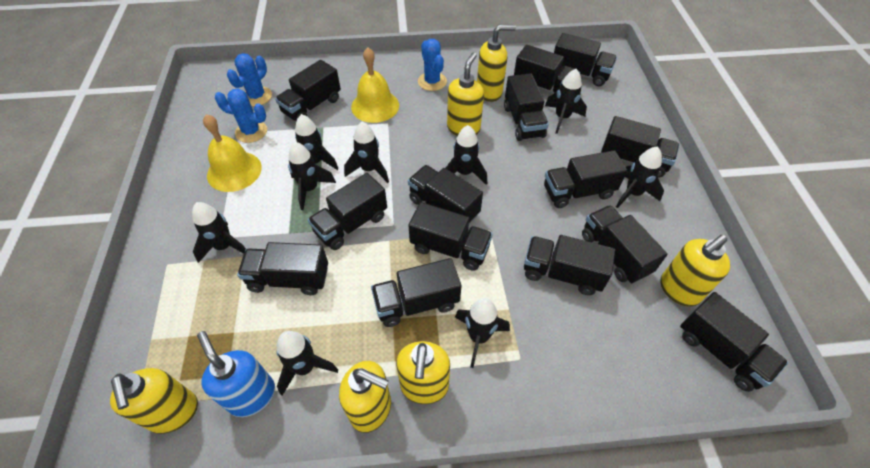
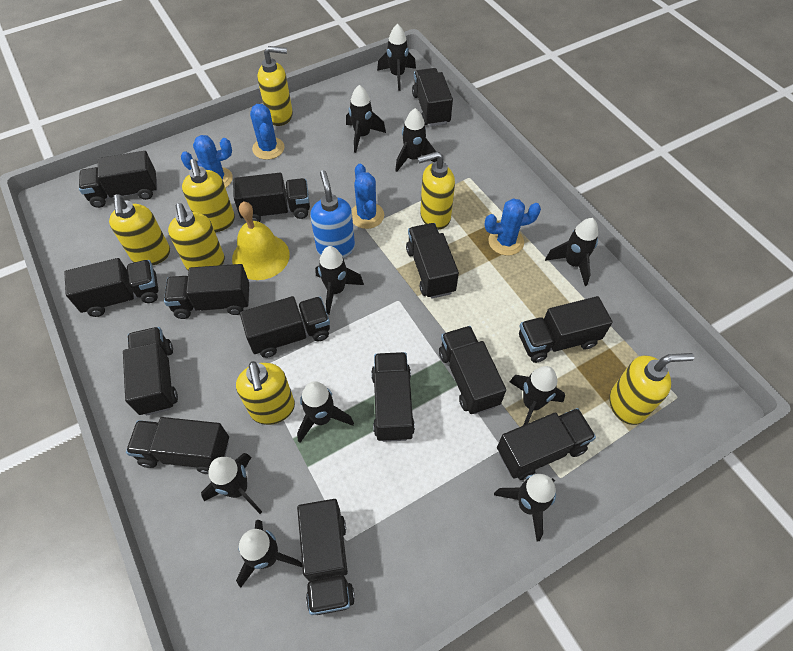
black rocket: 9 -> 10
blue cactus: 3 -> 4
yellow bell: 2 -> 1
yellow soap dispenser: 6 -> 7

